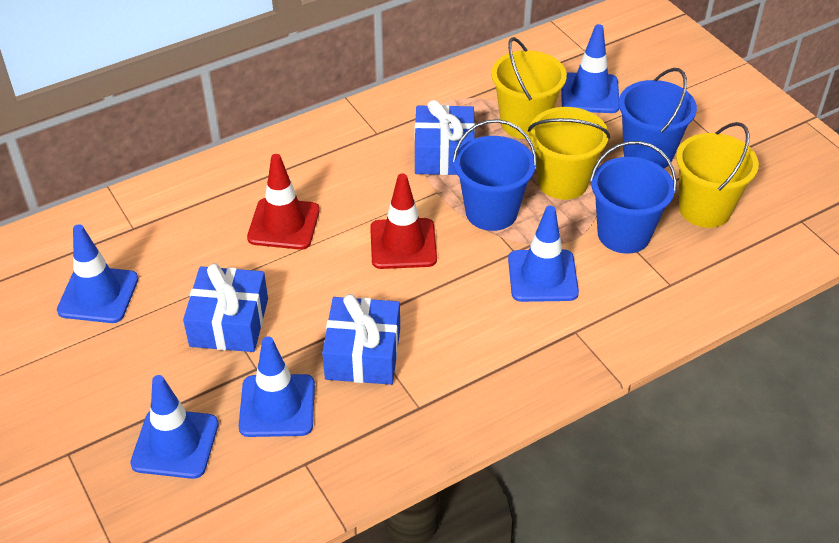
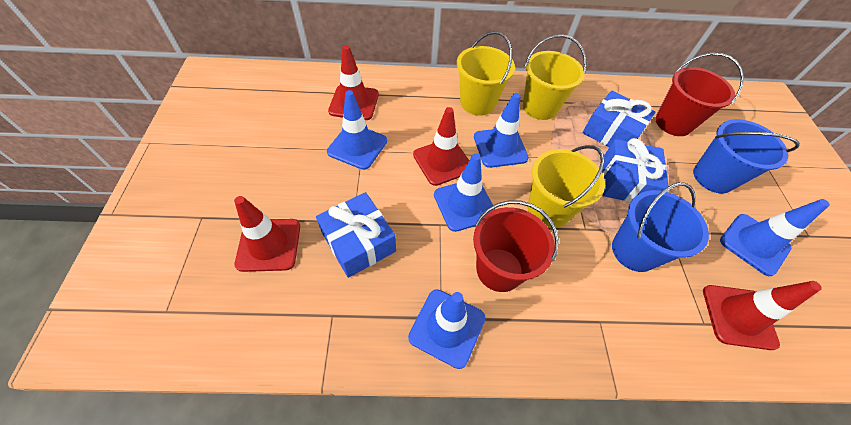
blue bucket: 3 -> 2
red bucket: 0 -> 2
red traffic cone: 2 -> 4

